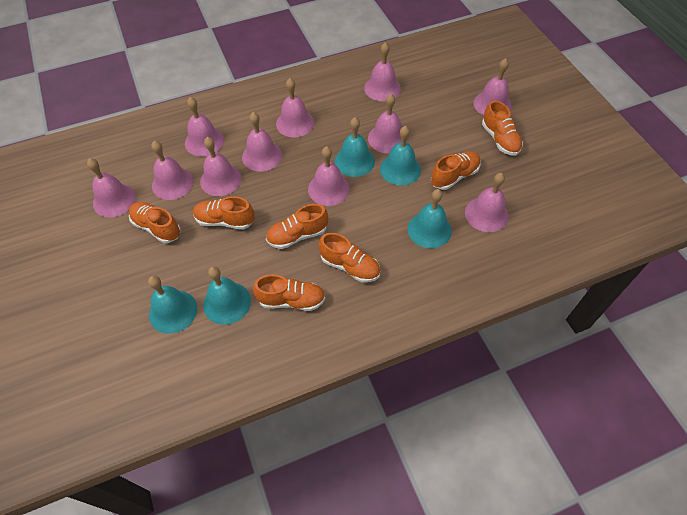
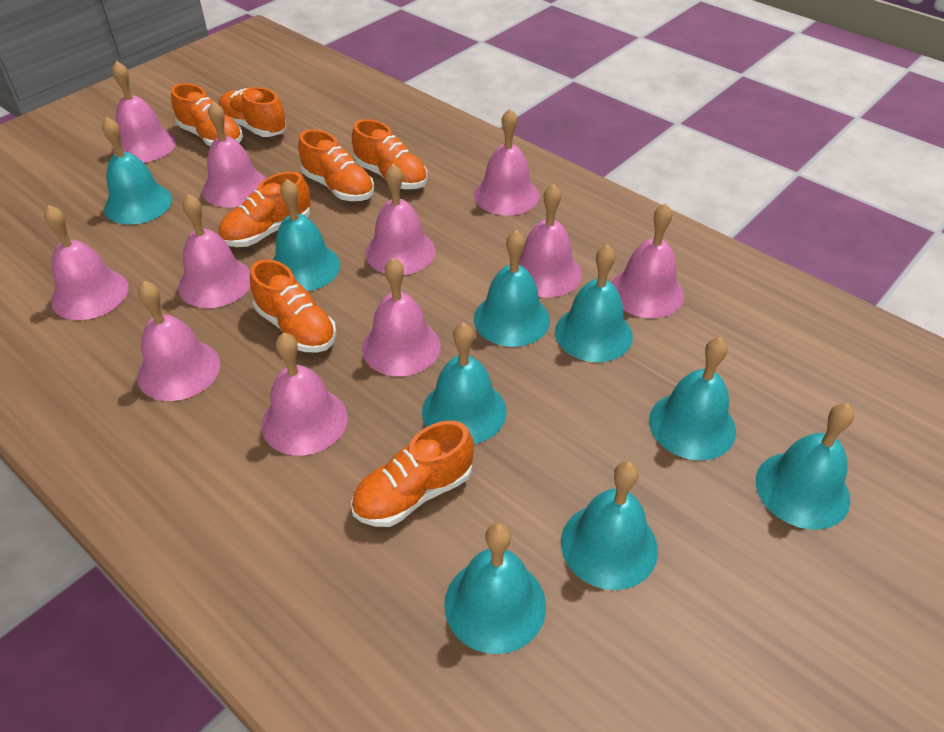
turquoise bell: 5 -> 9

